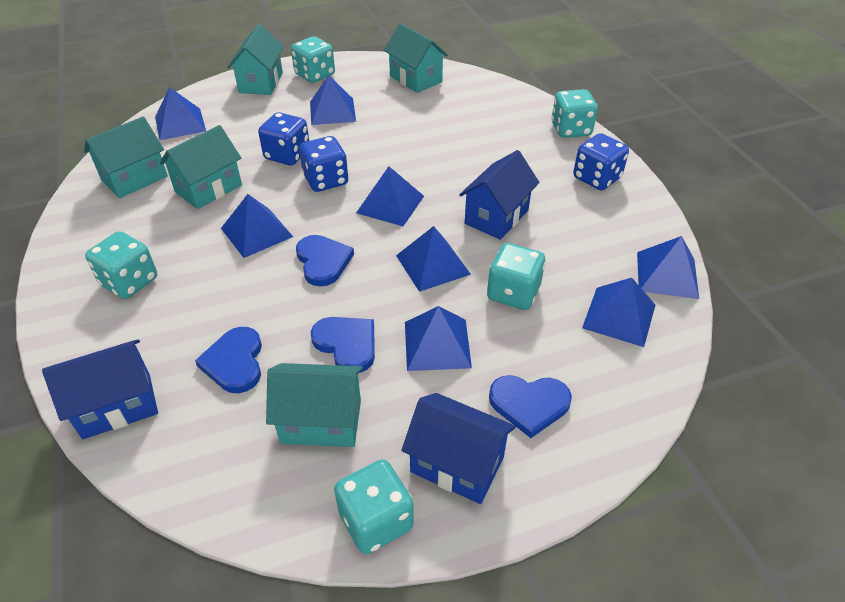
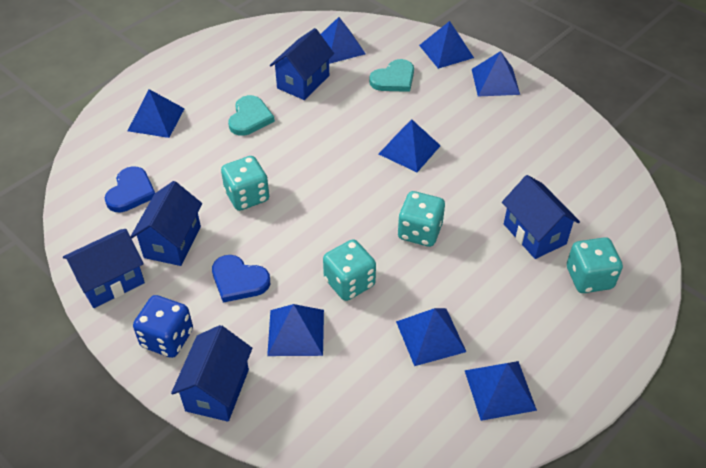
blue dice: 3 -> 1
blue heart: 4 -> 2
blue house: 3 -> 5
turquoise dice: 5 -> 4
turquoise heart: 0 -> 2
turquoise house: 5 -> 0

